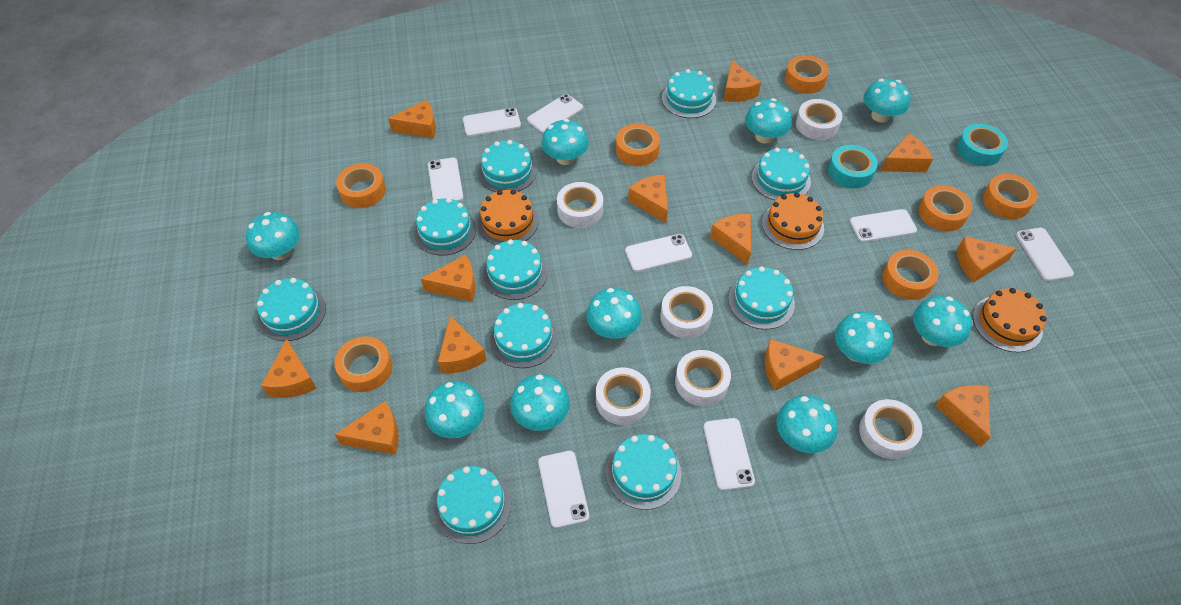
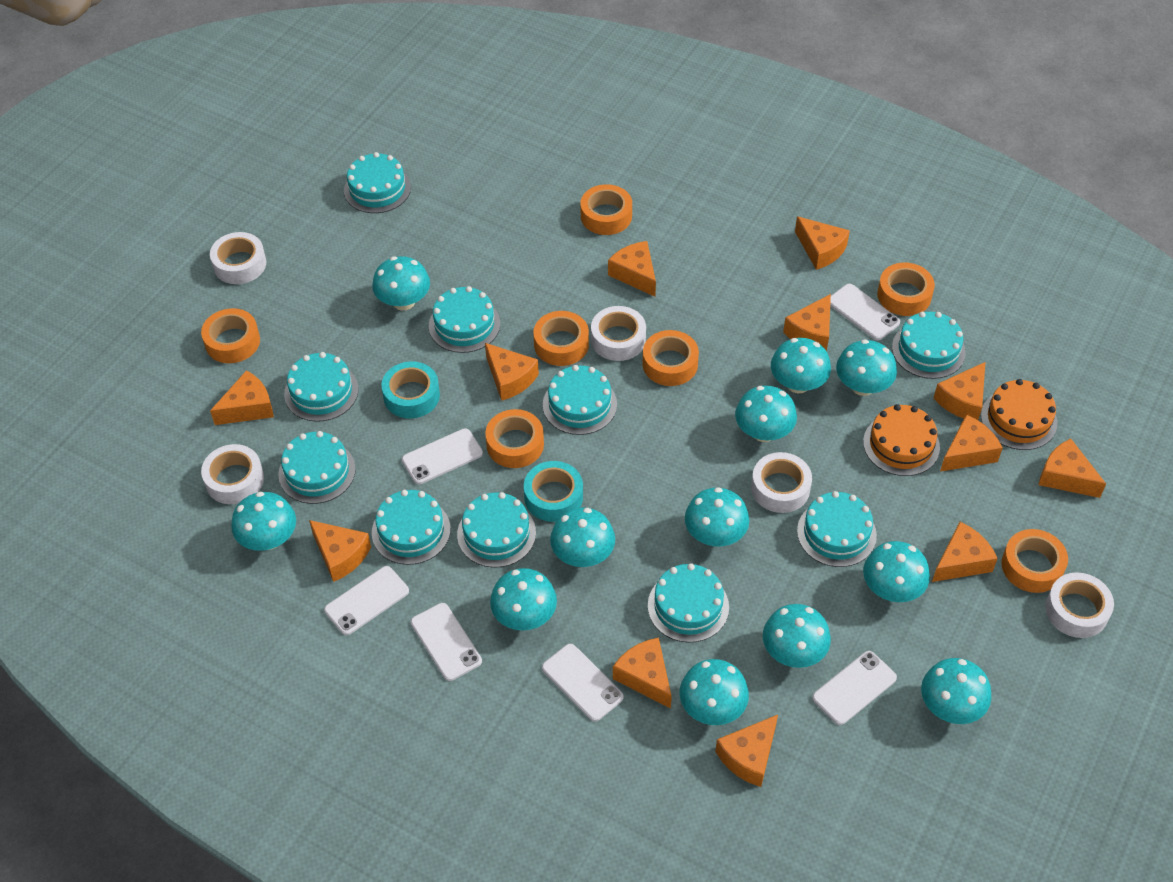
orange cake: 3 -> 2
turquoise mushroom: 10 -> 12
white phone: 8 -> 6
white tape: 6 -> 5

